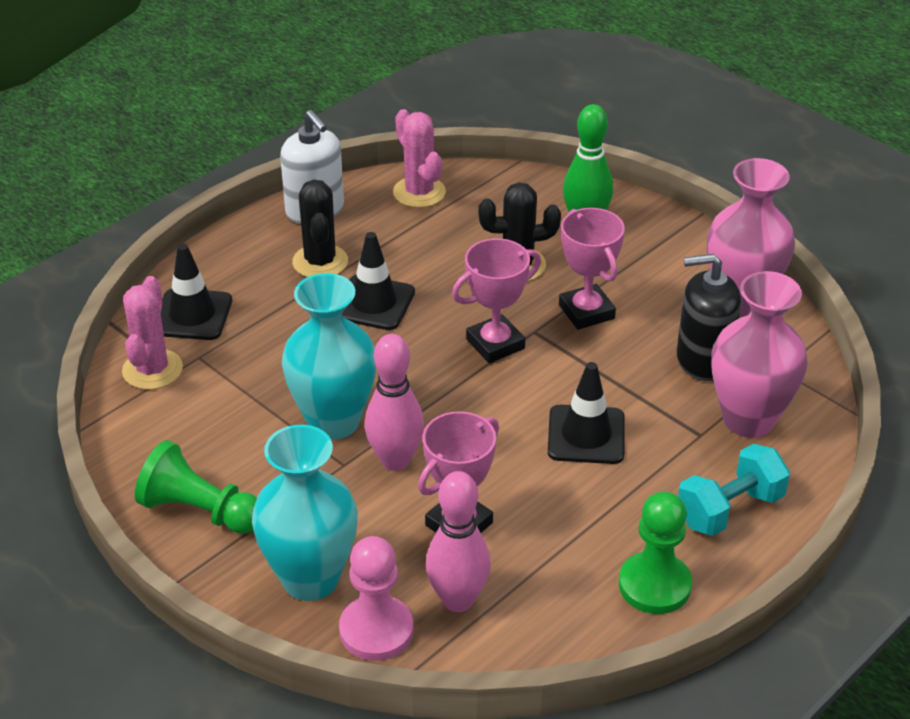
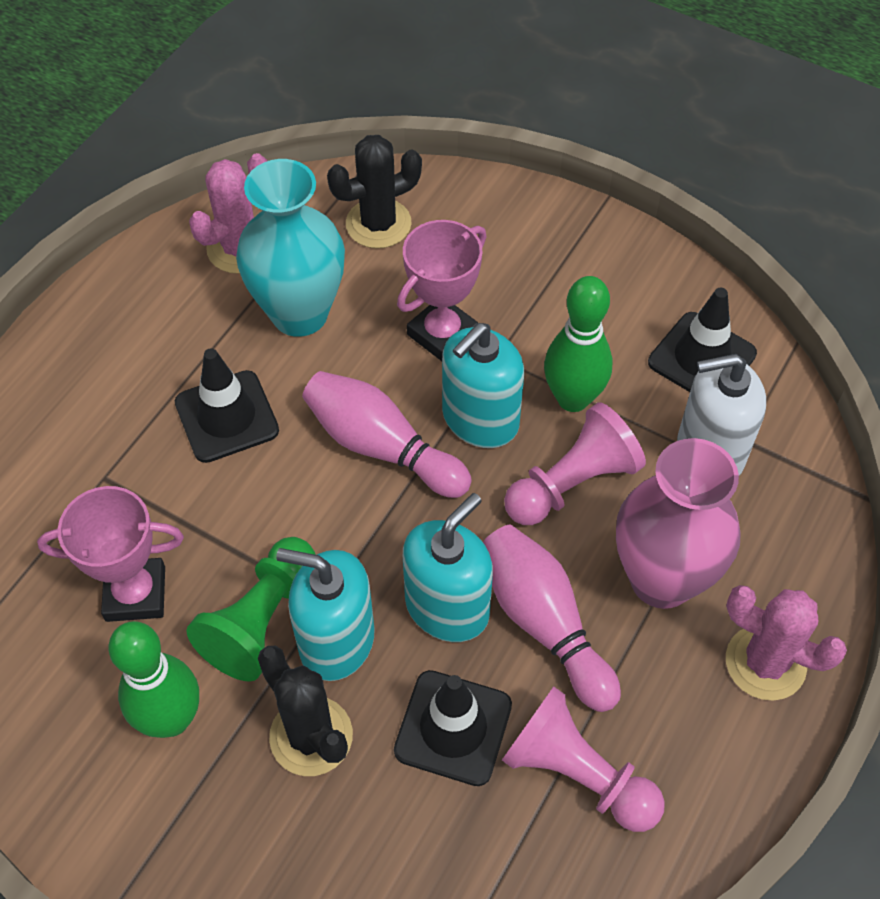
black soap dispenser: 1 -> 0
green bowling pin: 1 -> 2
green pawn: 2 -> 1
pink pawn: 1 -> 2
pink trophy: 3 -> 2
pink vase: 2 -> 1
turquoise dumbbell: 1 -> 0
turquoise soap dispenser: 0 -> 3
turquoise vase: 2 -> 1

